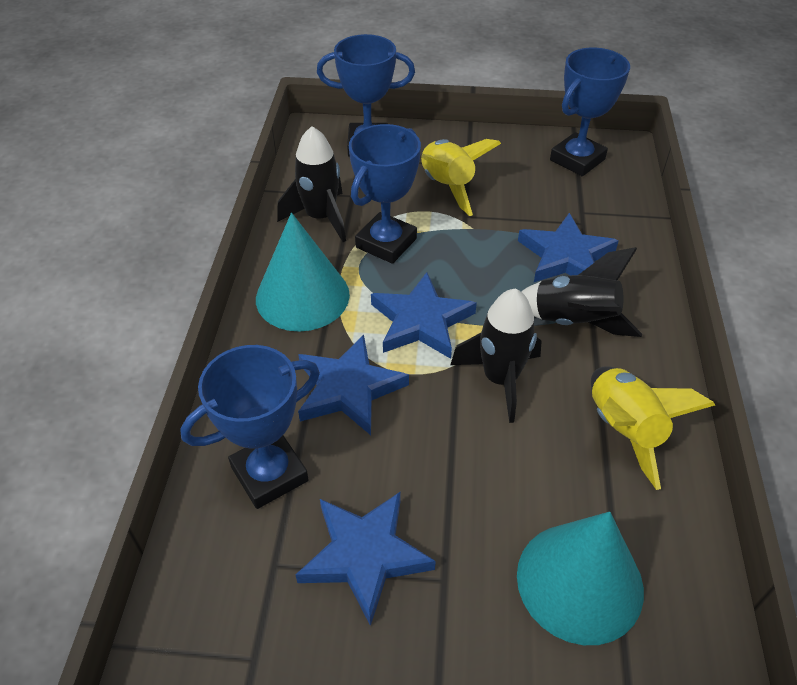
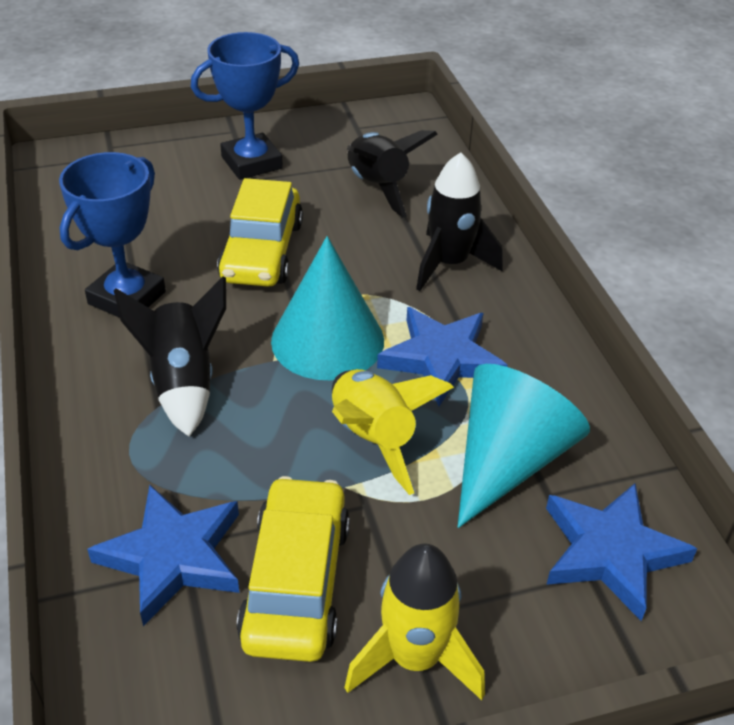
blue star: 4 -> 3
blue trophy: 4 -> 2
yellow car: 0 -> 2

